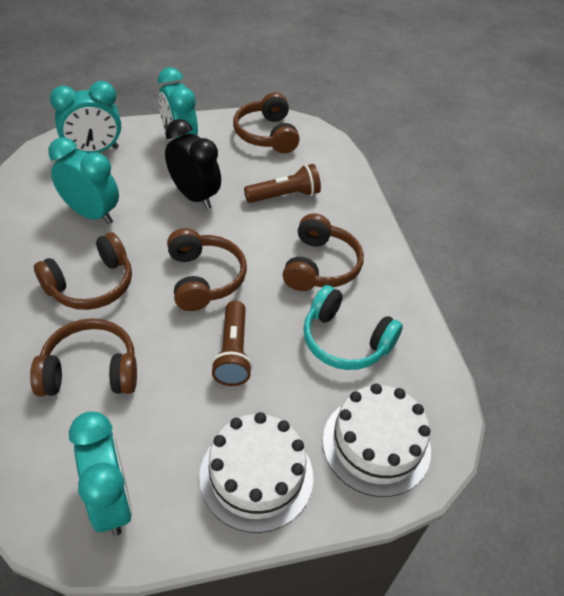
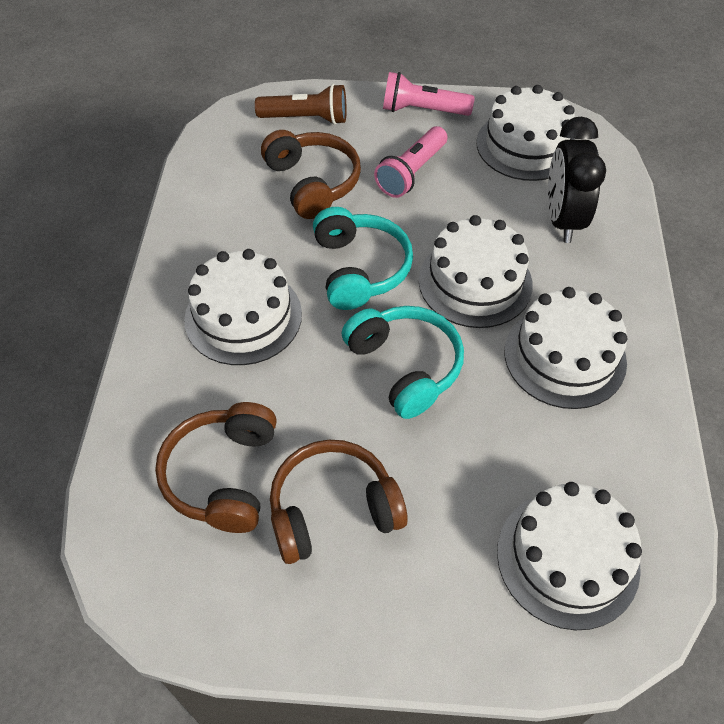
brown flashlight: 2 -> 1
brown headphones: 5 -> 3
pink flashlight: 0 -> 2
turquoise clock: 4 -> 0
turquoise headphones: 1 -> 2
white cake: 2 -> 5

